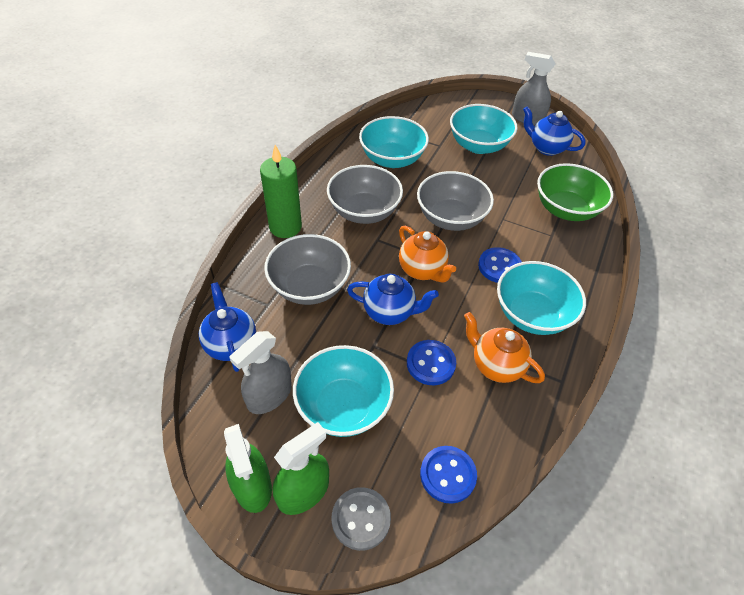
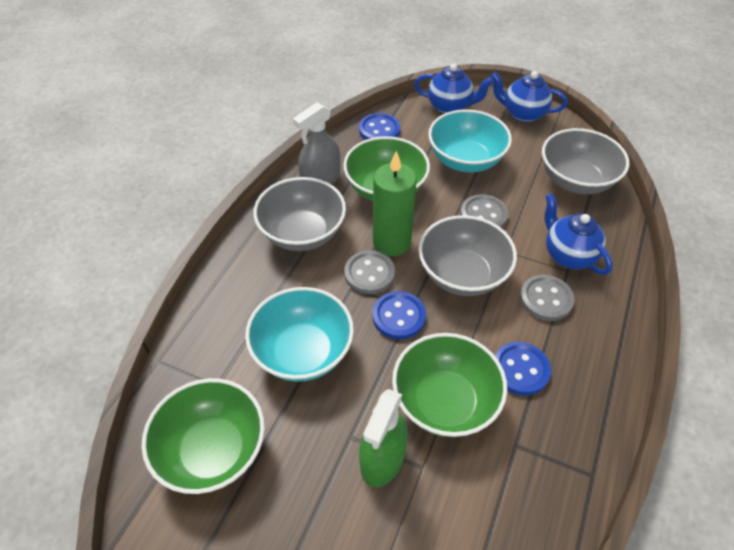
green bowl: 1 -> 3
green spray bottle: 2 -> 1
grey button: 1 -> 3
grey spray bottle: 2 -> 1
orange teapot: 2 -> 0
turquoise bowl: 4 -> 2

